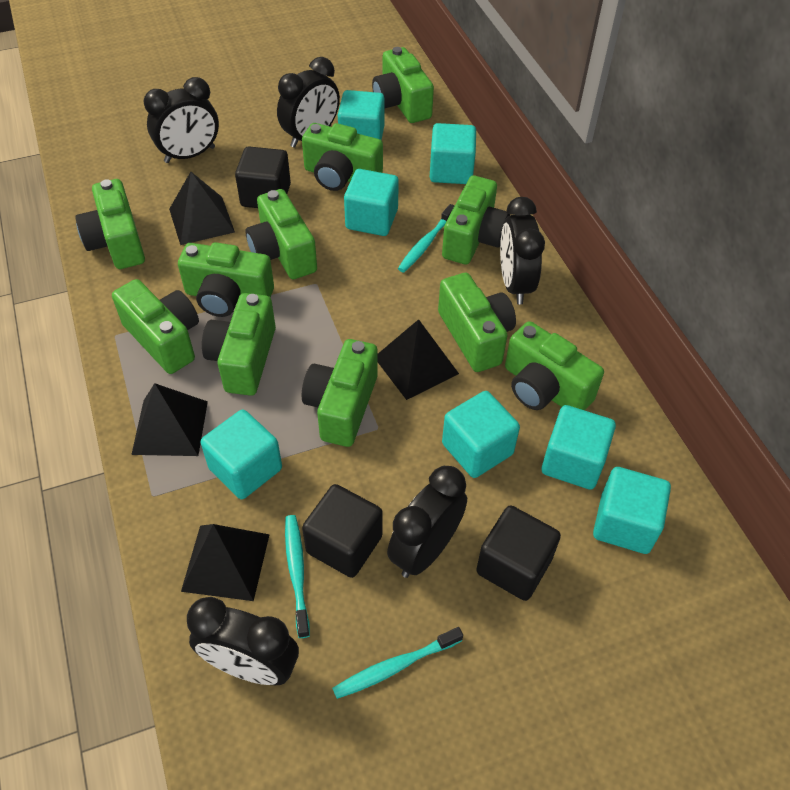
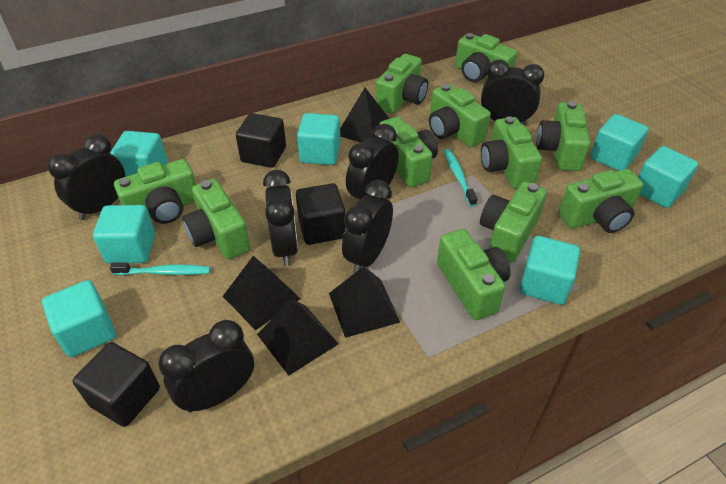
black clock: 5 -> 6
turquoise toothbrush: 3 -> 2

